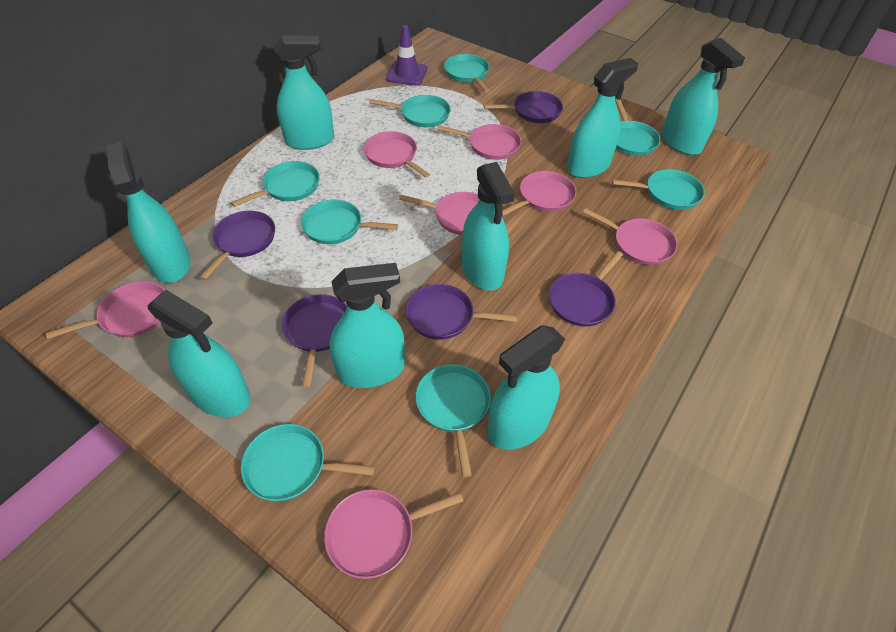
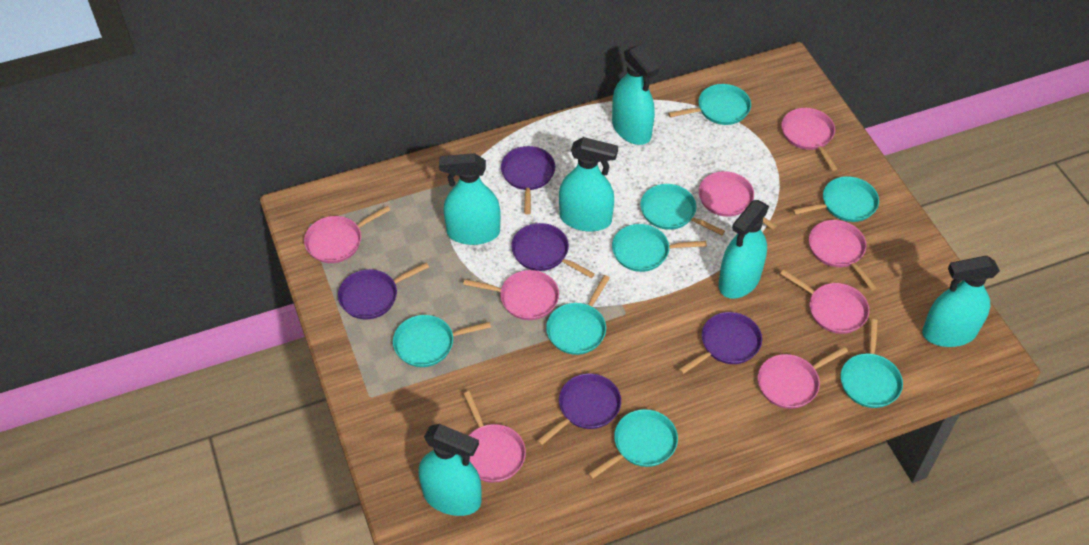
pink pan: 7 -> 8
purple traffic cone: 1 -> 0
turquoise spray bottle: 8 -> 6

